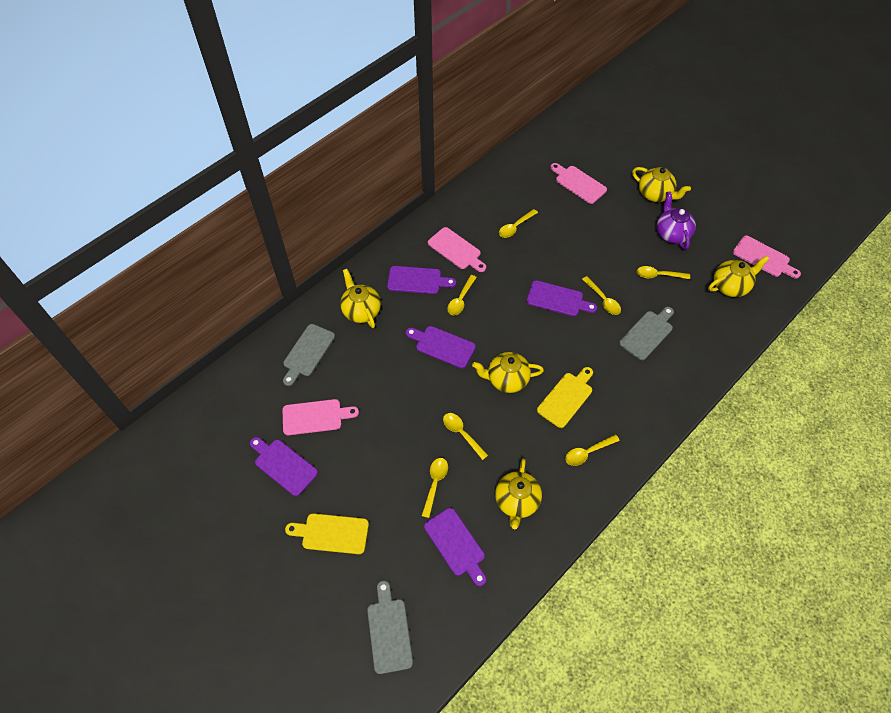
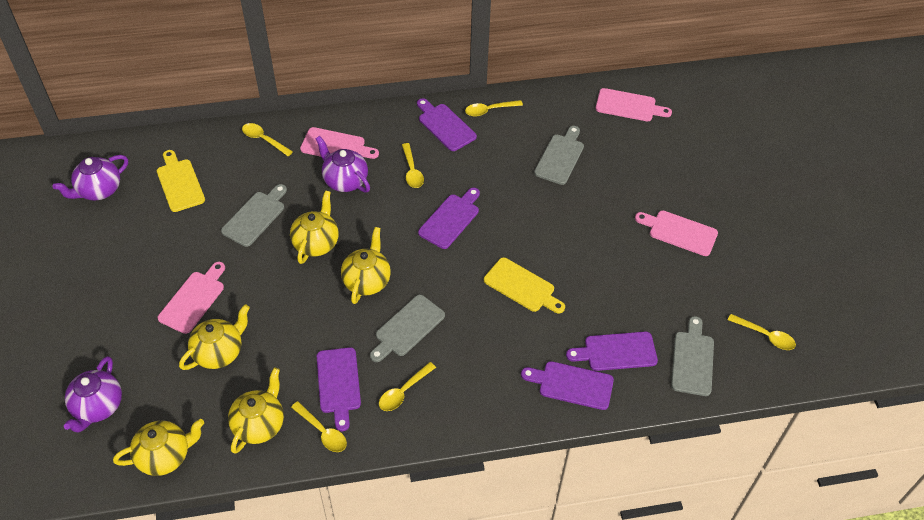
grey cutting board: 3 -> 4
purple teapot: 1 -> 3
yellow spoon: 7 -> 6

